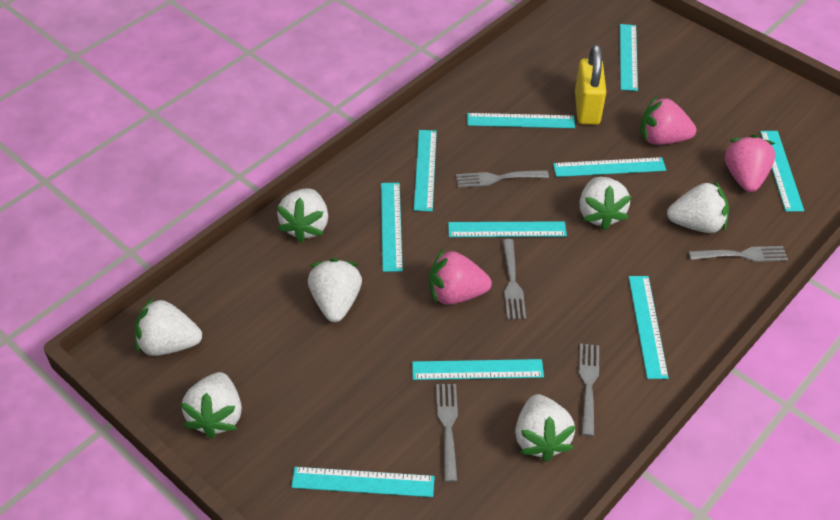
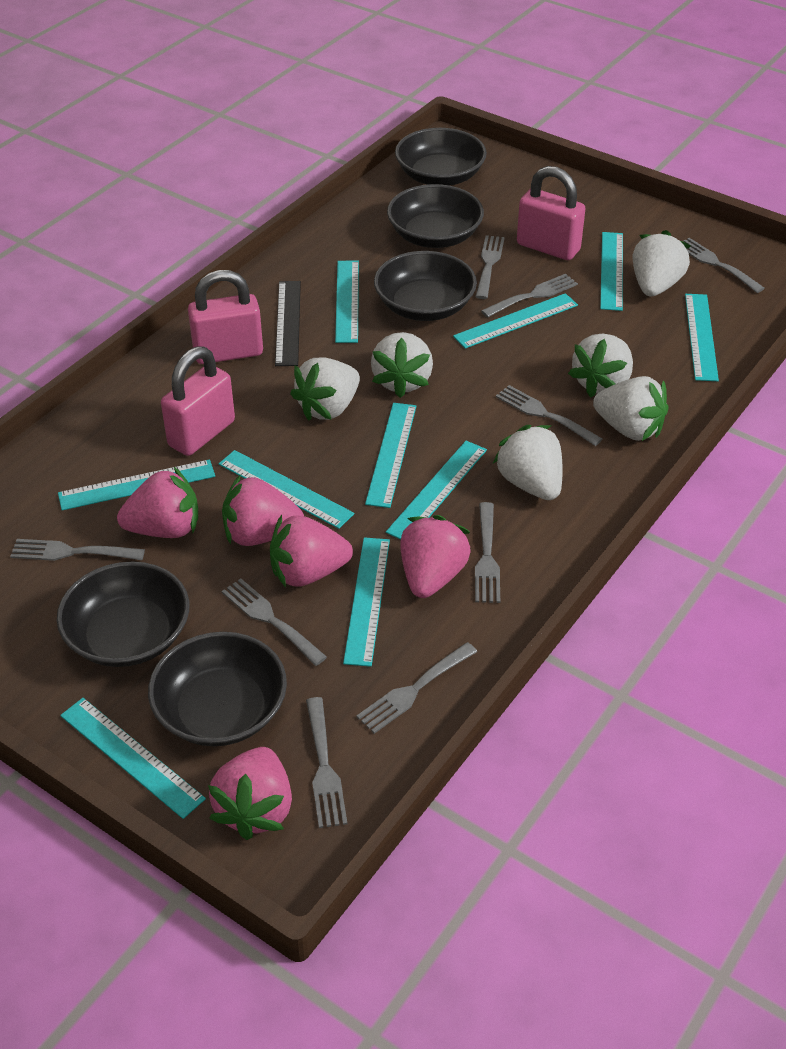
black bowl: 0 -> 5
black ruler: 0 -> 1
grey fork: 5 -> 9
pink padlock: 0 -> 3
pink strawberry: 3 -> 5
white strawberry: 7 -> 6
yellow padlock: 1 -> 0

